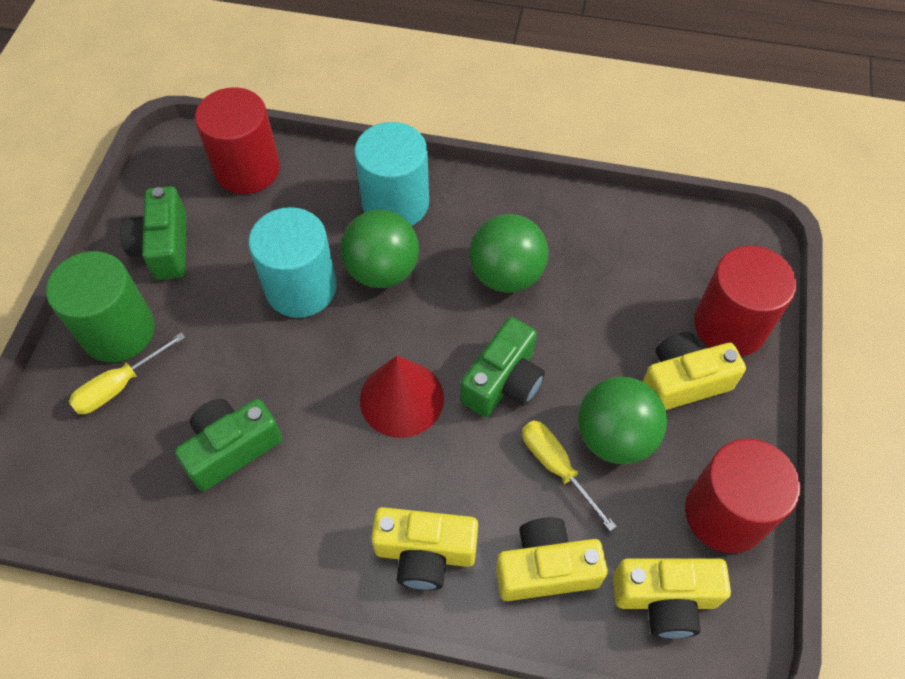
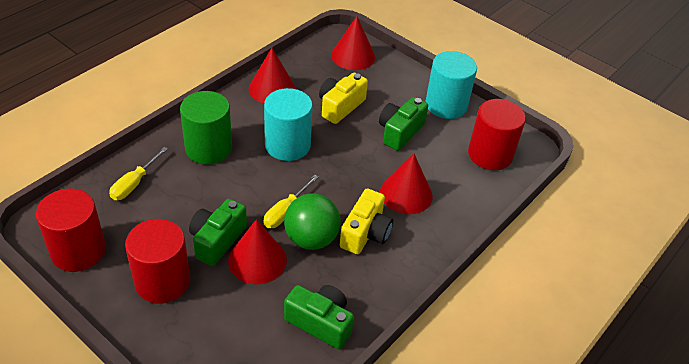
green ball: 3 -> 1
red cone: 1 -> 4
yellow camera: 4 -> 2

